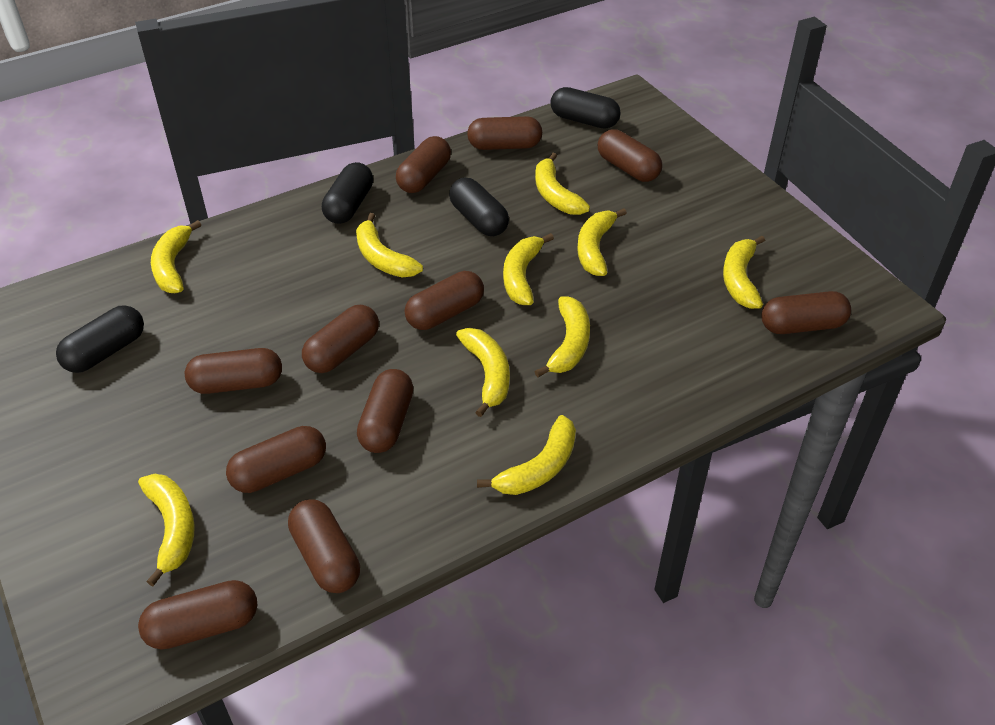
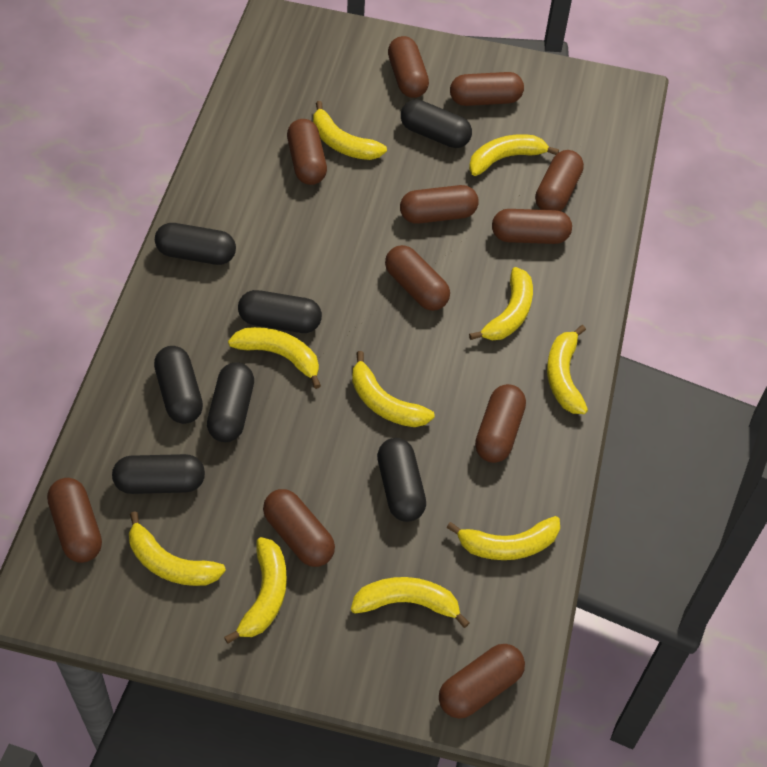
black capsule: 4 -> 7

